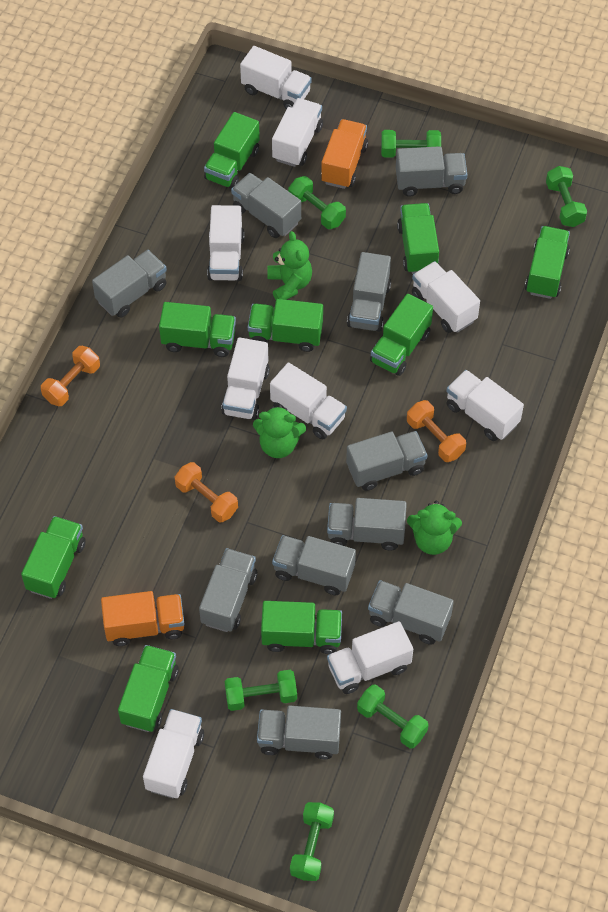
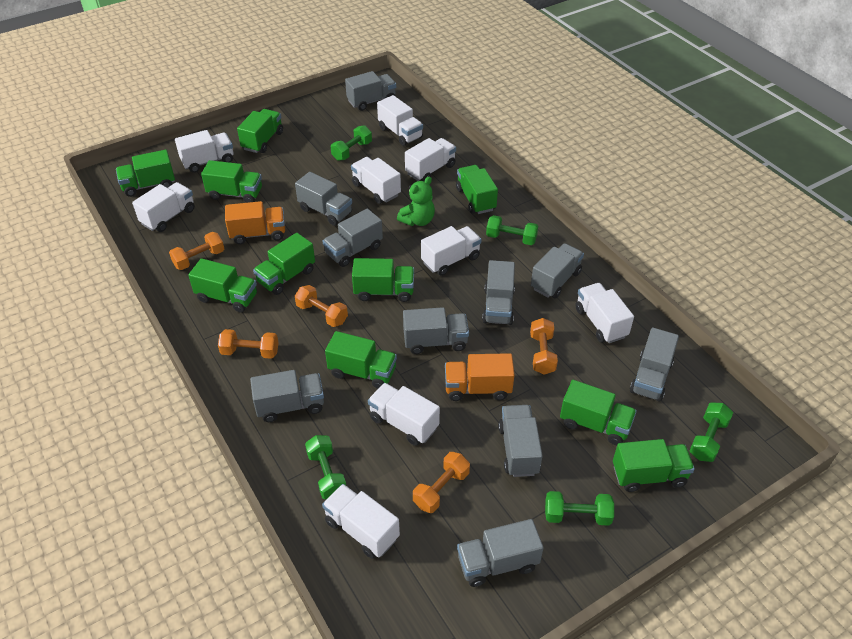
green dumbbell: 6 -> 5
green teddy bear: 3 -> 1
green truck: 9 -> 10
orange dumbbell: 3 -> 5

